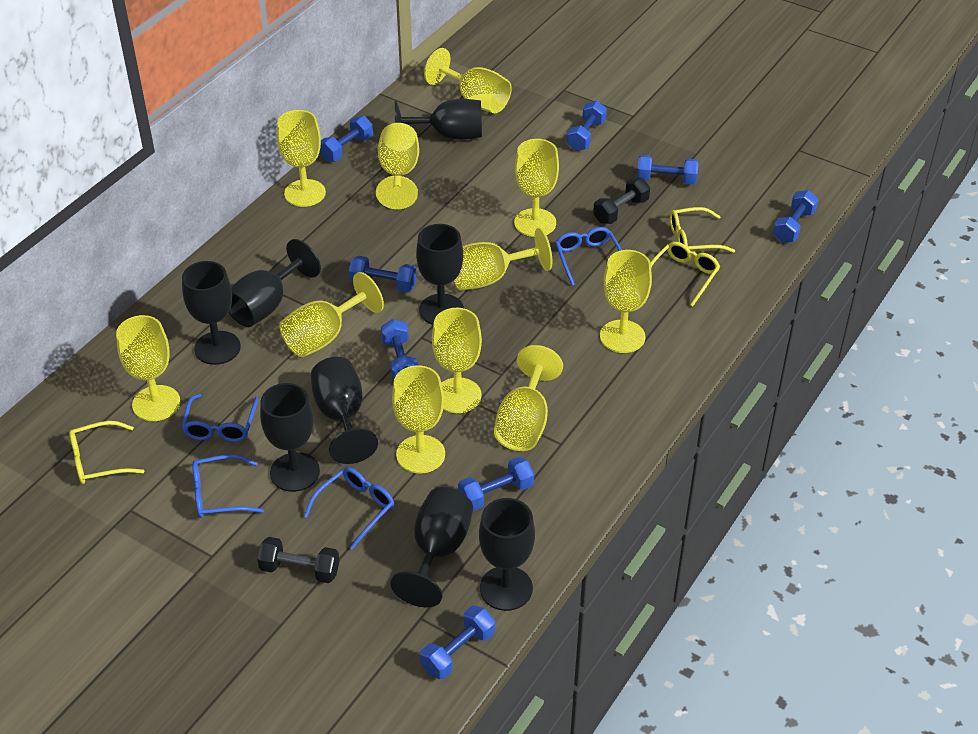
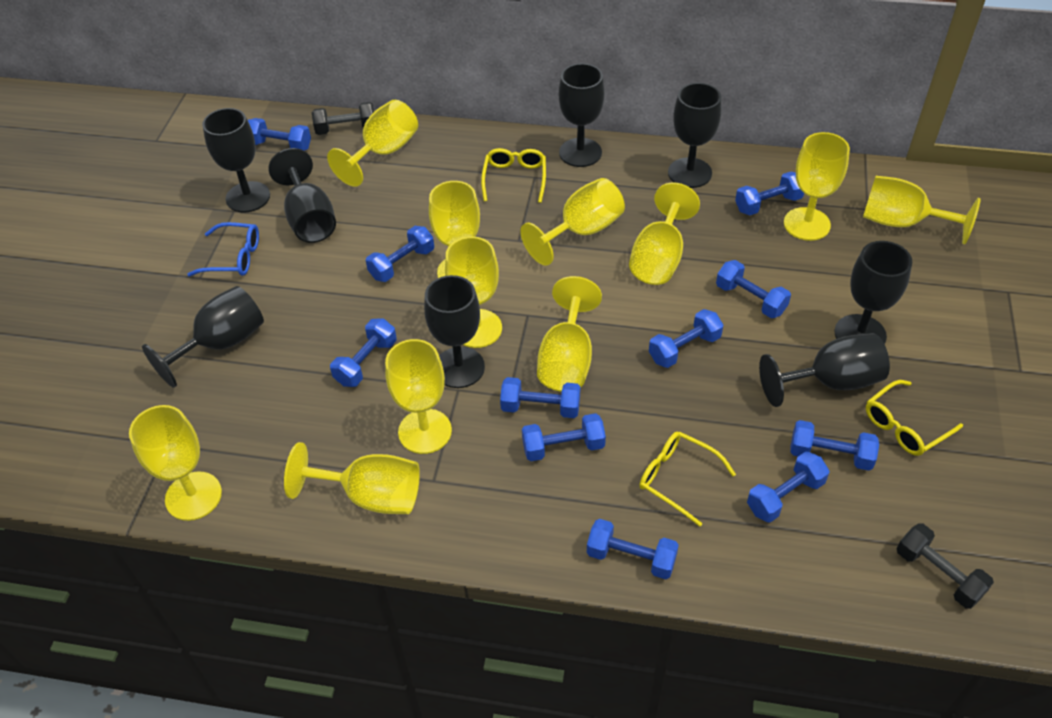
blue dumbbell: 8 -> 11
blue glasses: 4 -> 1

